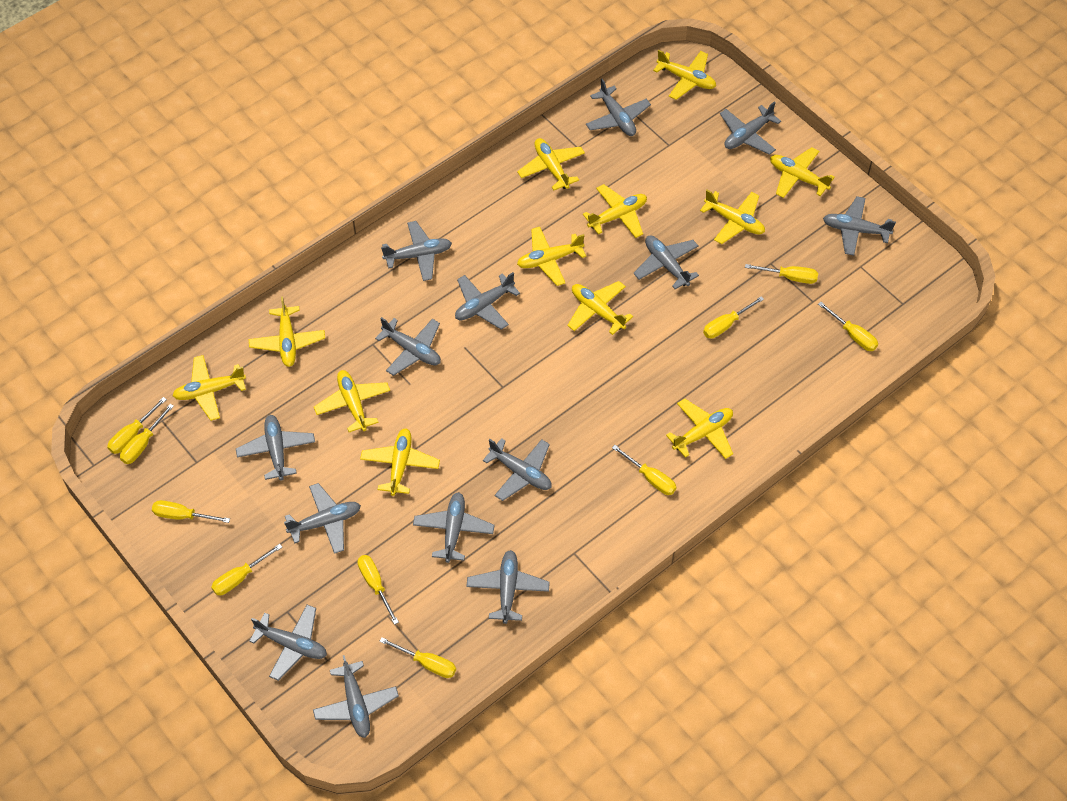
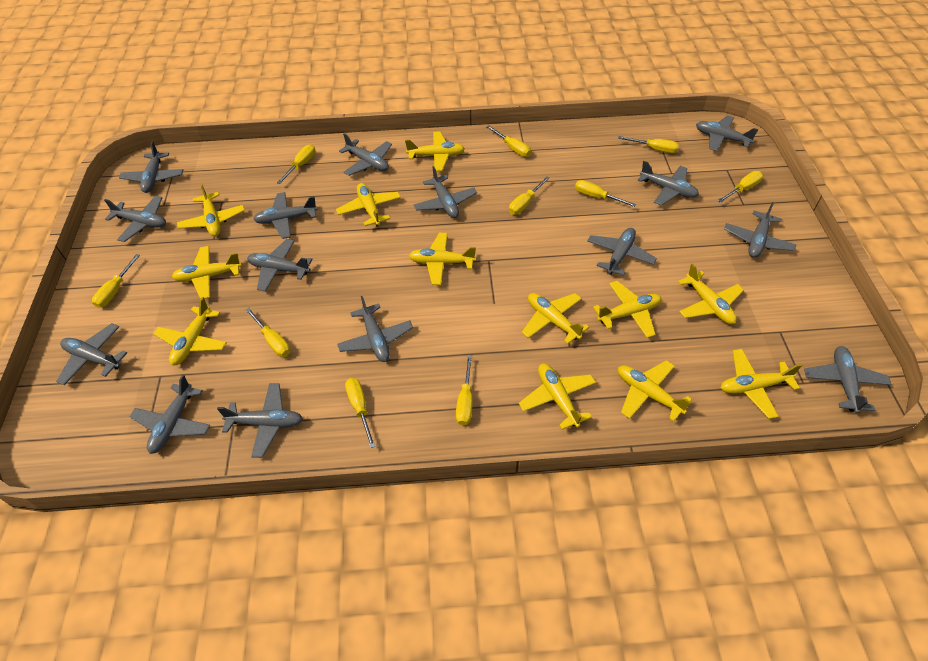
grey plane: 14 -> 15

